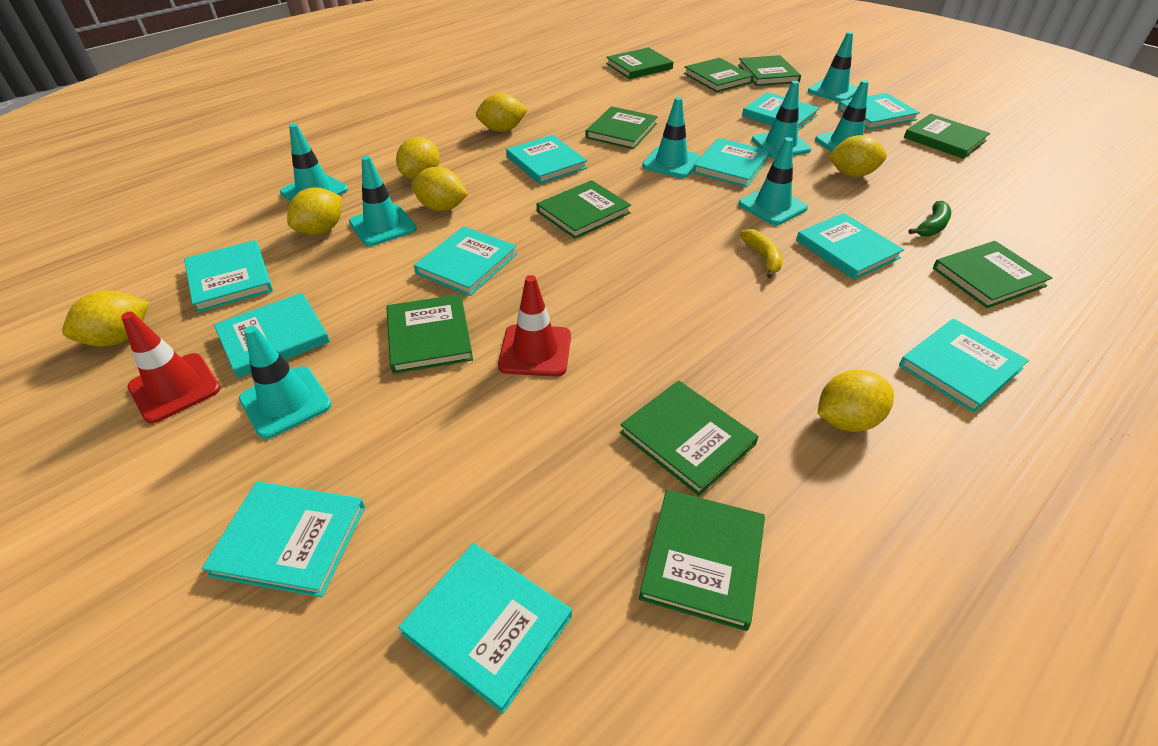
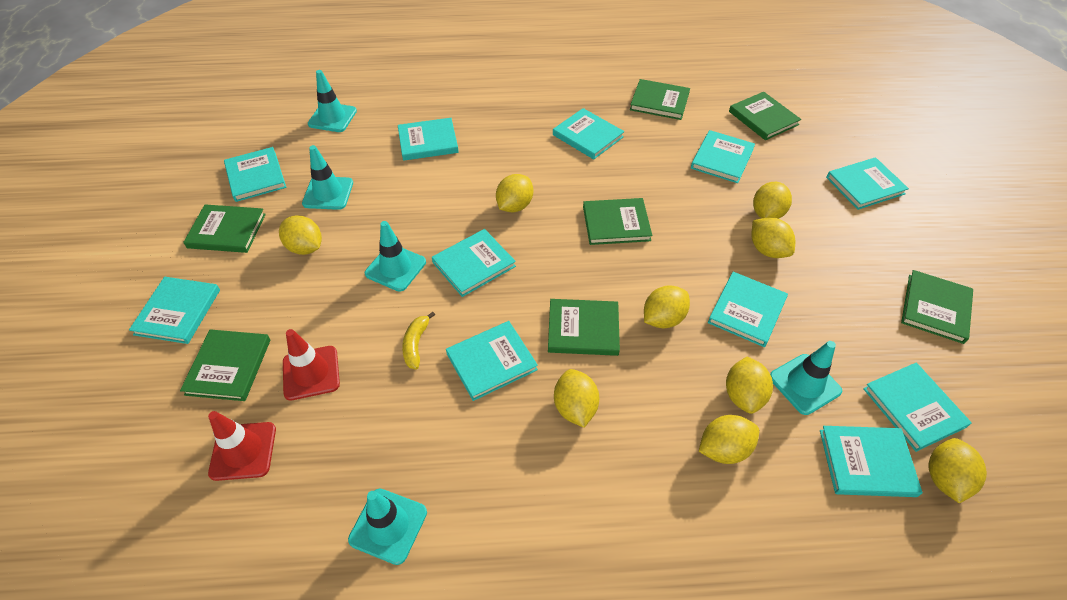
green banana: 1 -> 0
green book: 10 -> 7
turquoise traffic cone: 8 -> 5
yellow lemon: 7 -> 9

